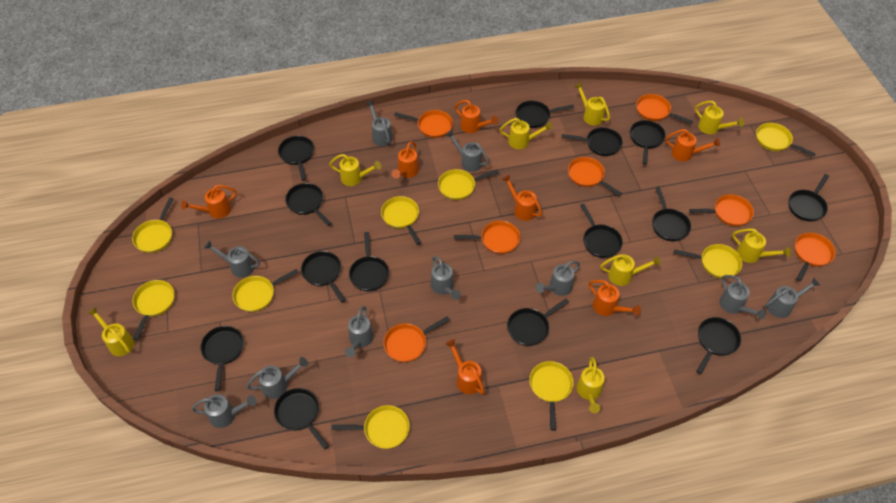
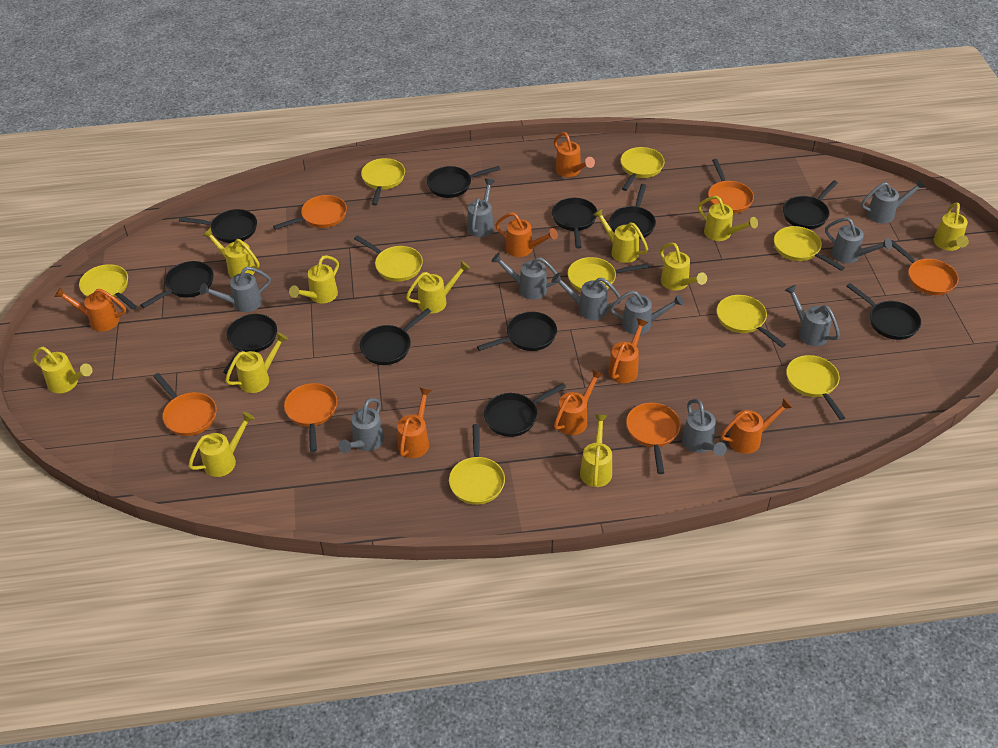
black pan: 14 -> 11
orange pan: 7 -> 6
yellow watering can: 8 -> 11

